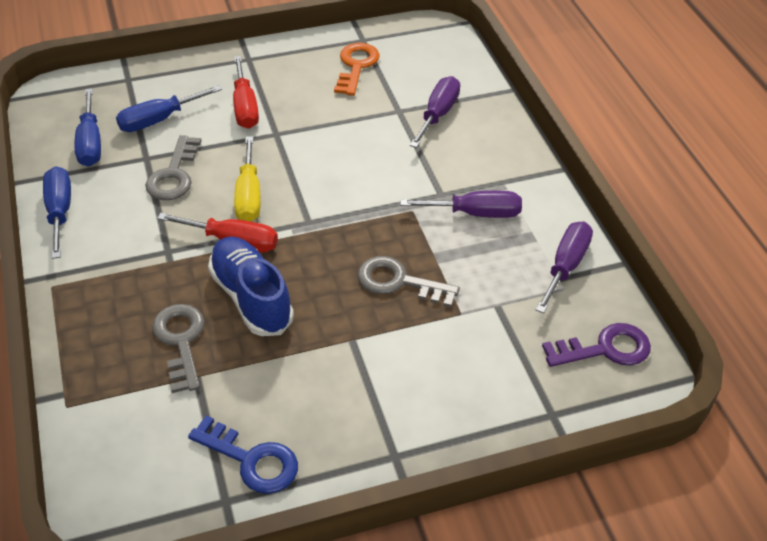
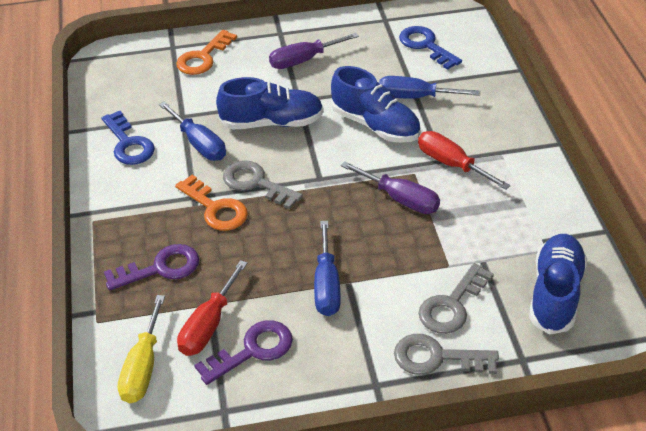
blue key: 1 -> 2
blue shoe: 1 -> 3
orange key: 1 -> 2
purple key: 1 -> 2
purple screwdriver: 3 -> 2

